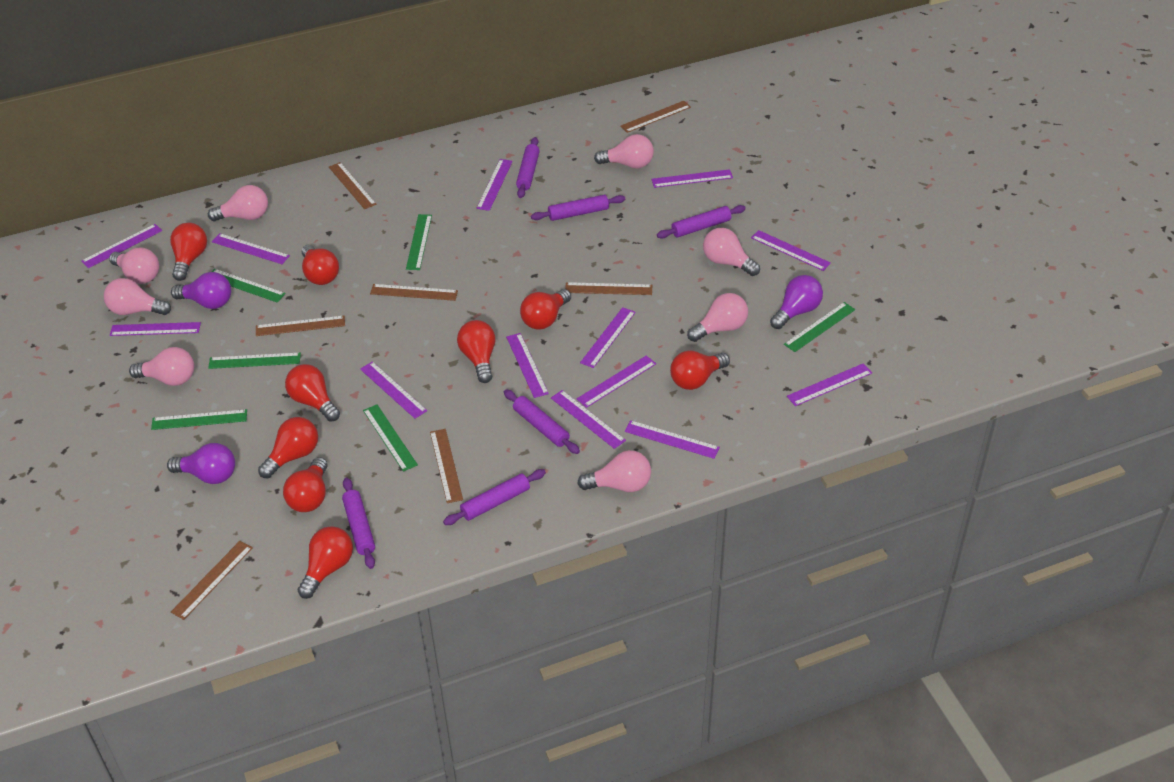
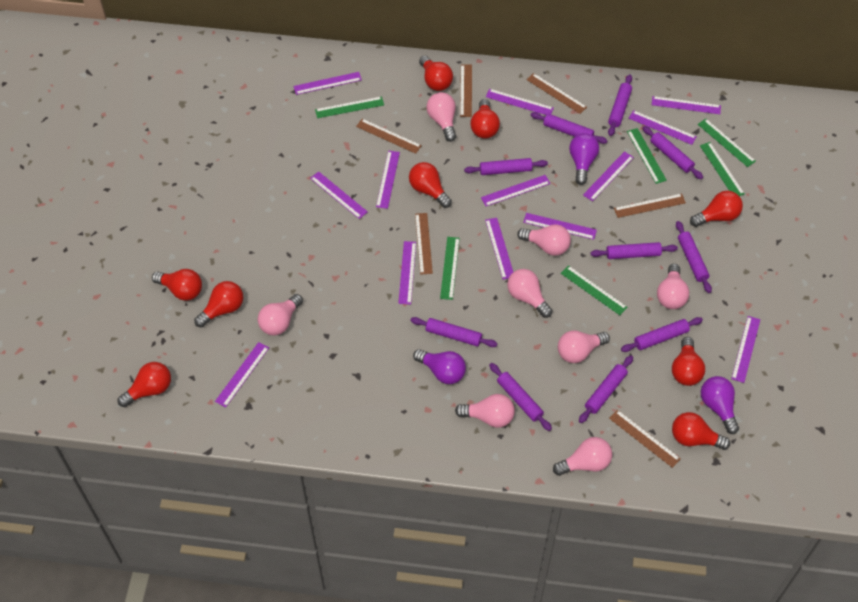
brown ruler: 7 -> 6
purple rolling pin: 6 -> 10

